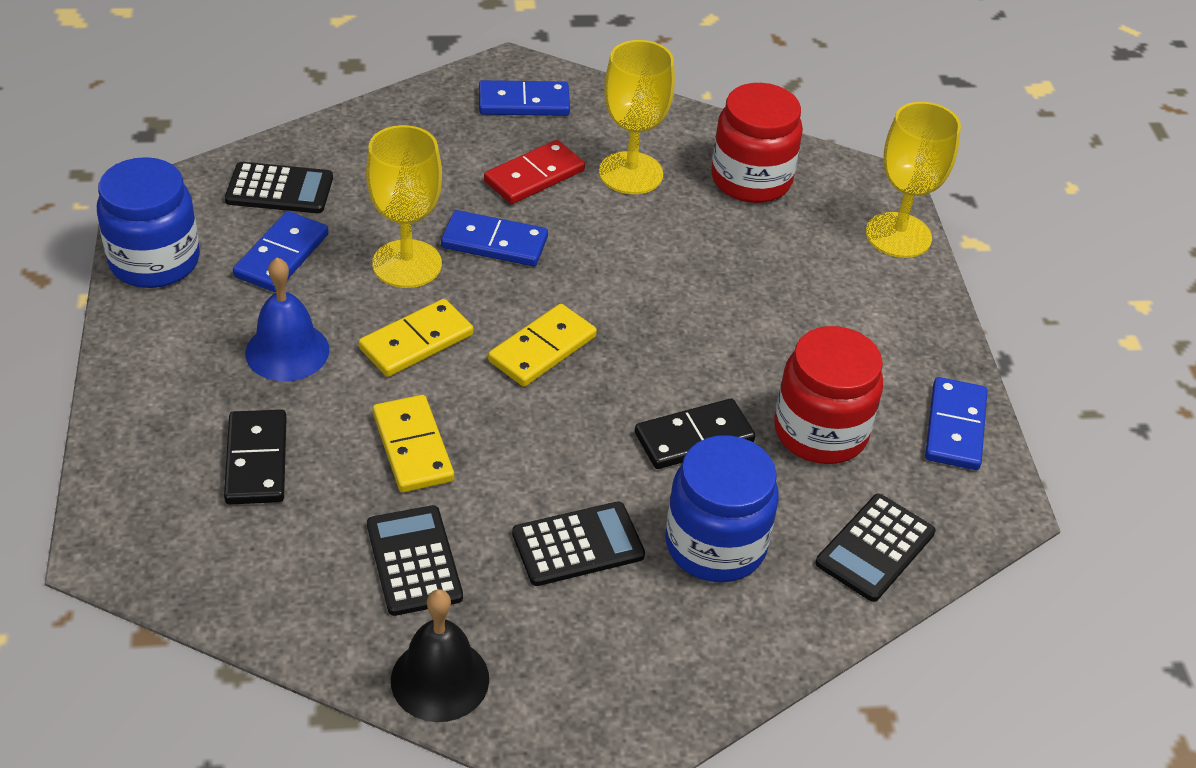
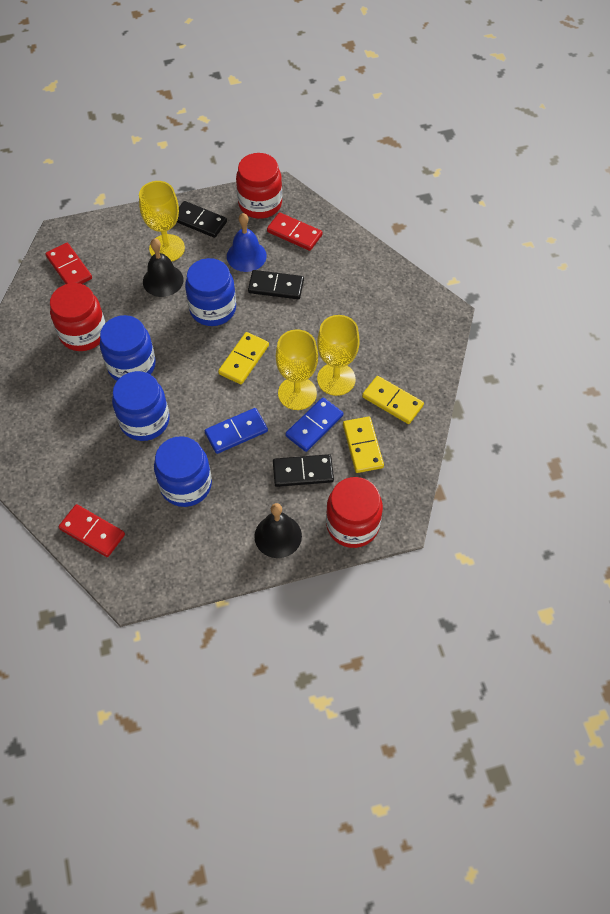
black bell: 1 -> 2
black calculator: 4 -> 0
black domino: 2 -> 3
blue domino: 4 -> 2
blue jar: 2 -> 4
red domino: 1 -> 3
red jar: 2 -> 3

